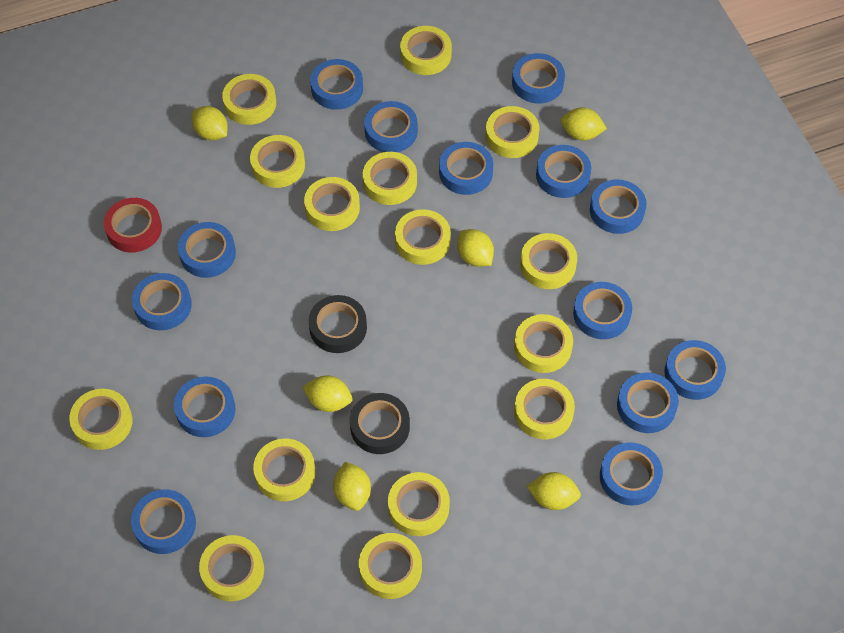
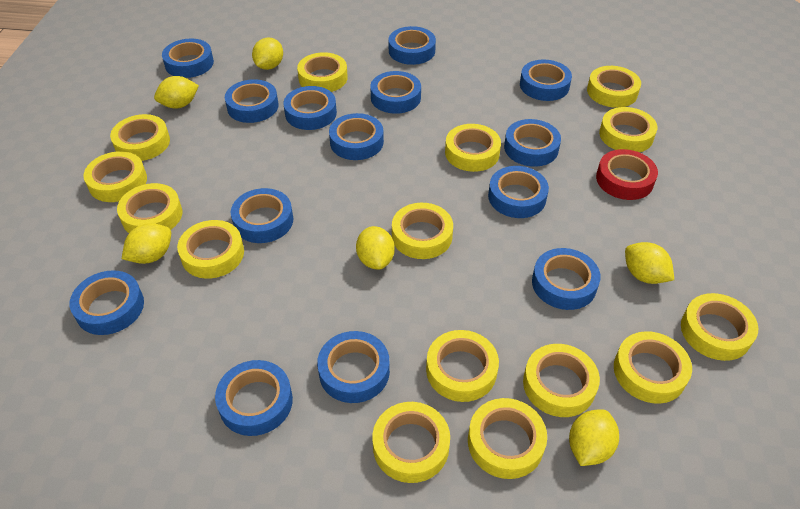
black tape: 2 -> 0

